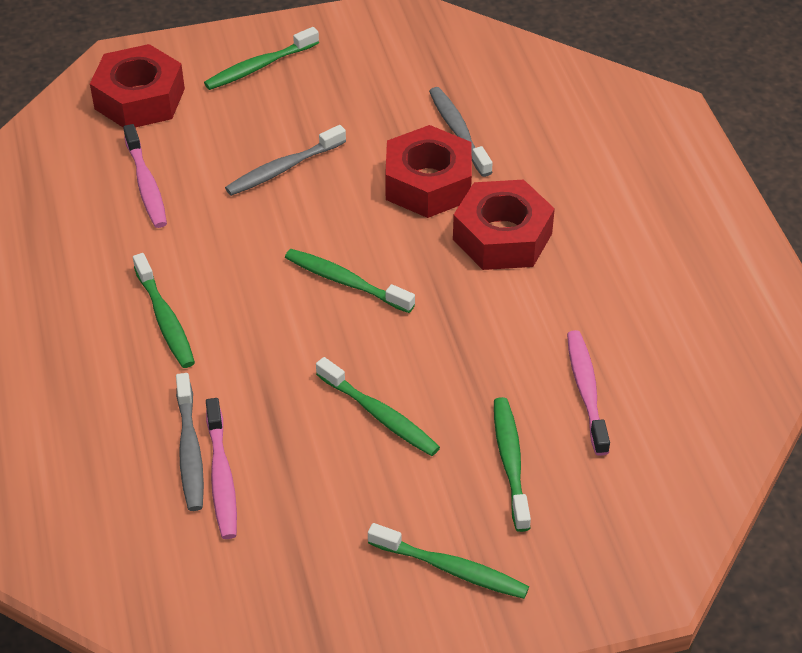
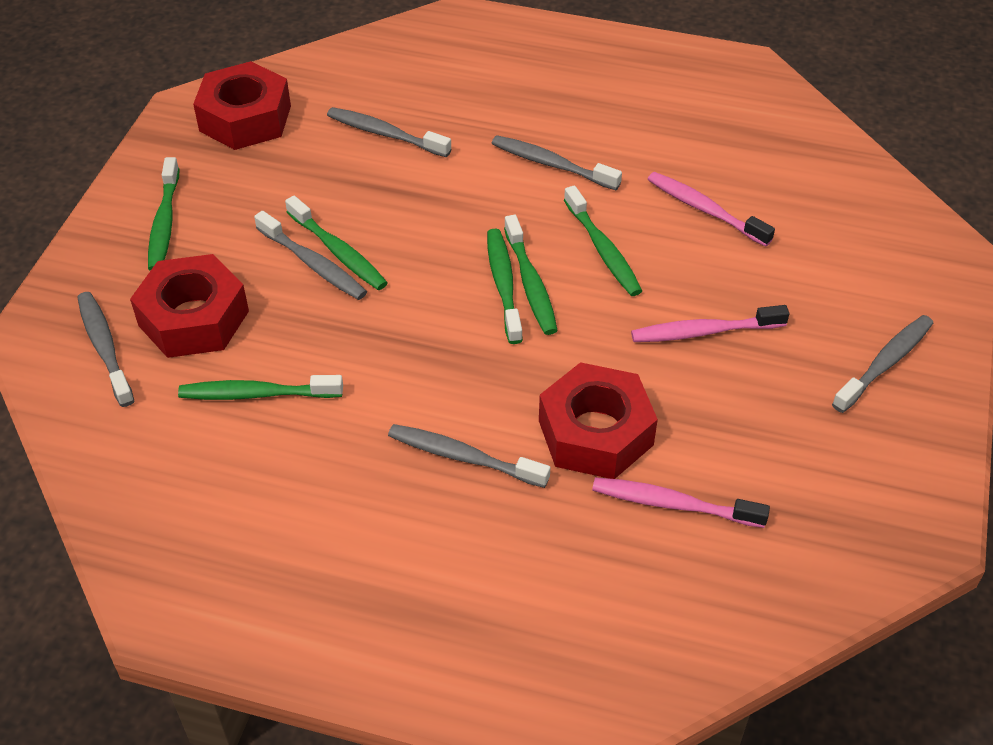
grey toothbrush: 3 -> 6

